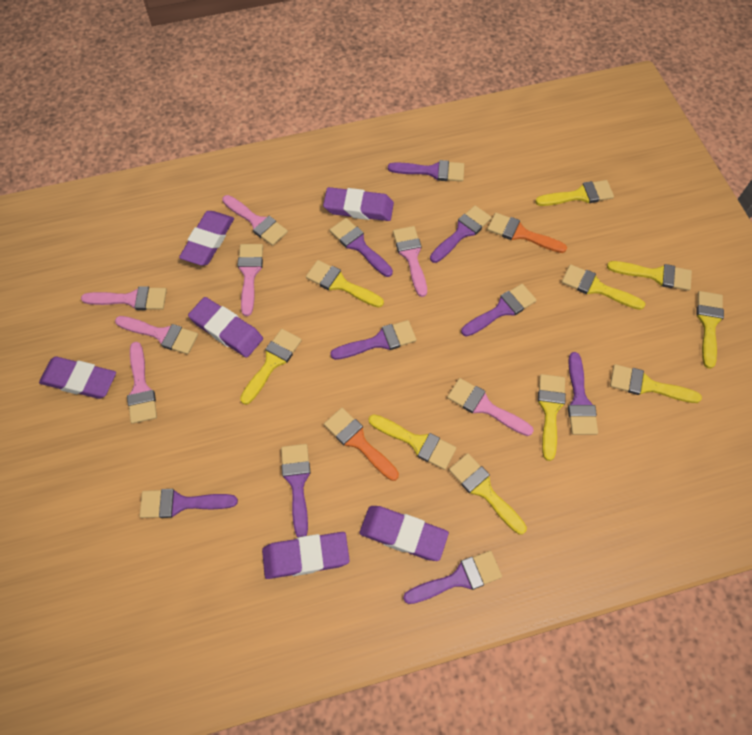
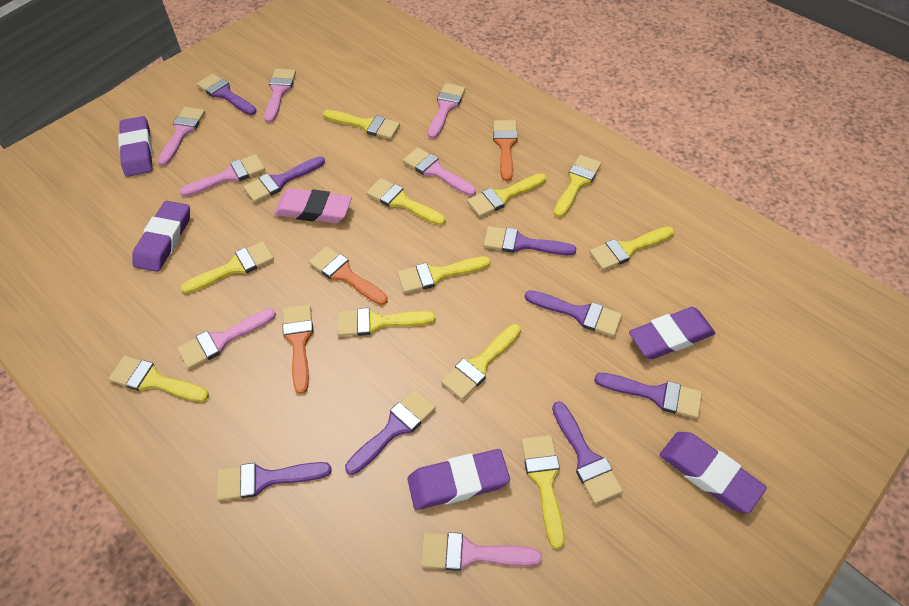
orange brush: 2 -> 3
pink eraser: 0 -> 1
purple brush: 9 -> 8
purple eraser: 6 -> 5
yellow brush: 10 -> 11

